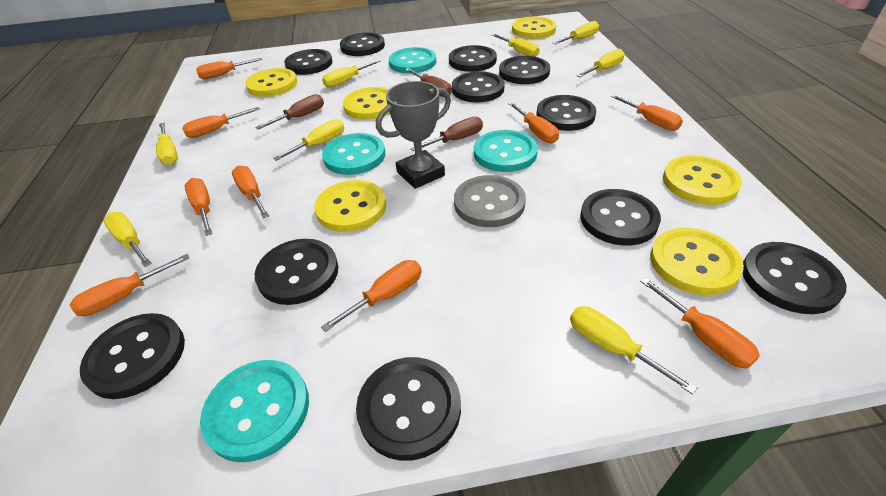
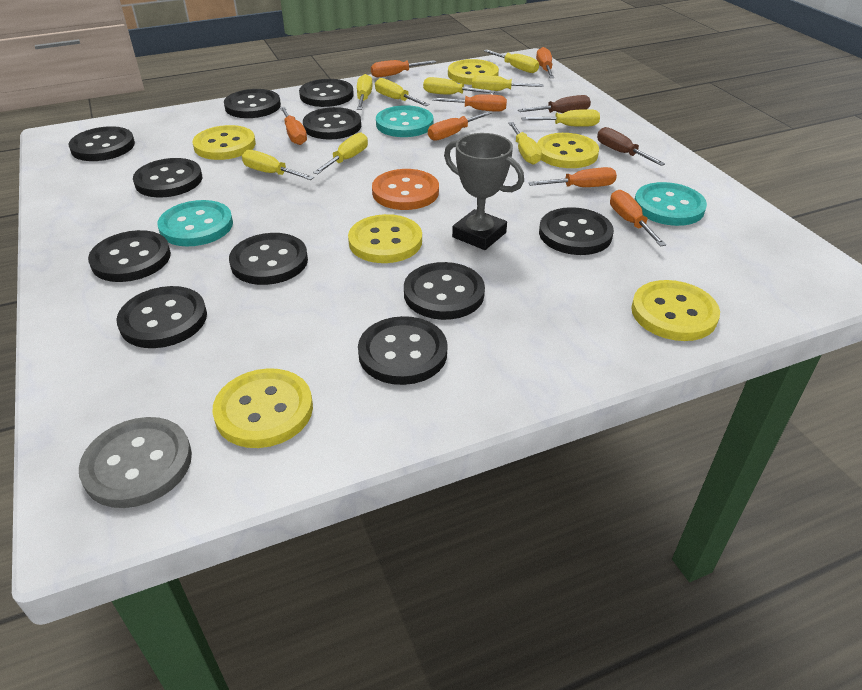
brown screwdriver: 3 -> 2
orange button: 0 -> 1
orange screwdriver: 9 -> 7
turquoise button: 4 -> 3
yellow screwdriver: 8 -> 9

